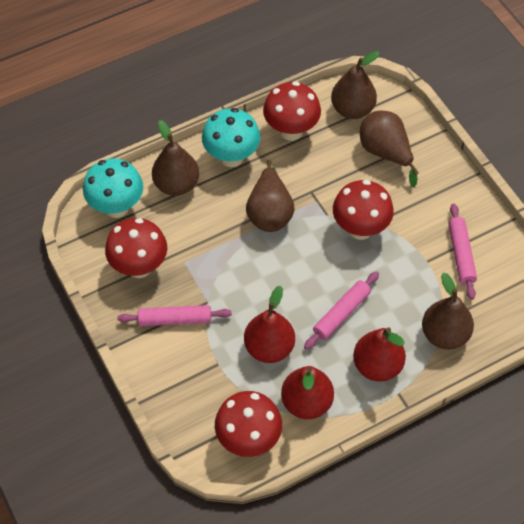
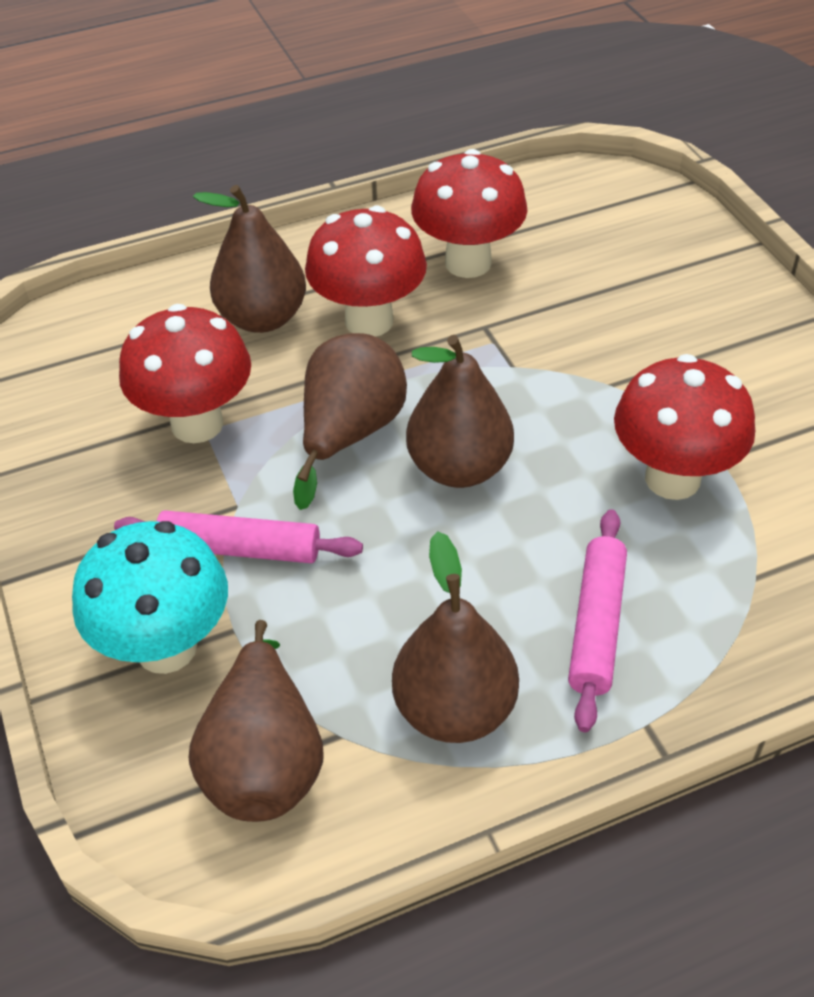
pink rolling pin: 3 -> 2
red pear: 3 -> 0
turquoise mushroom: 2 -> 1

